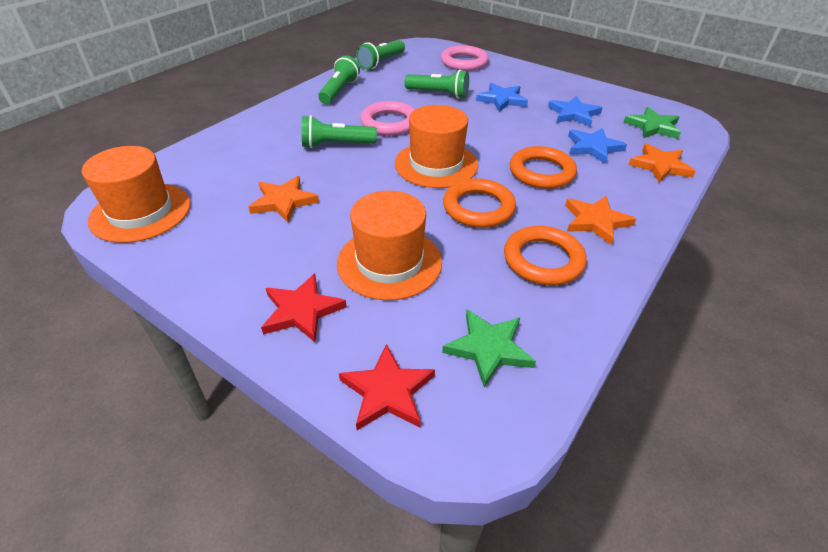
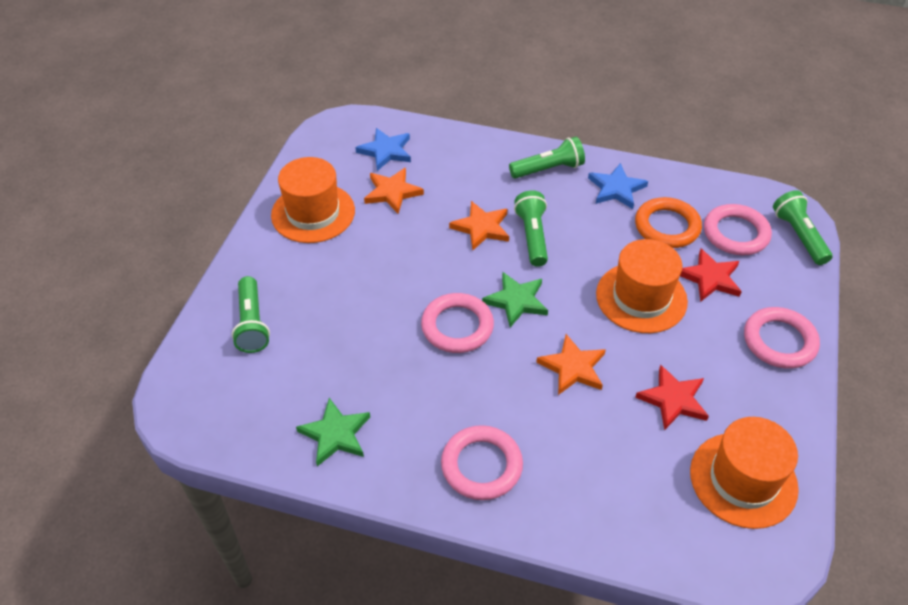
blue star: 3 -> 2
orange ring: 3 -> 1
pink ring: 2 -> 4

